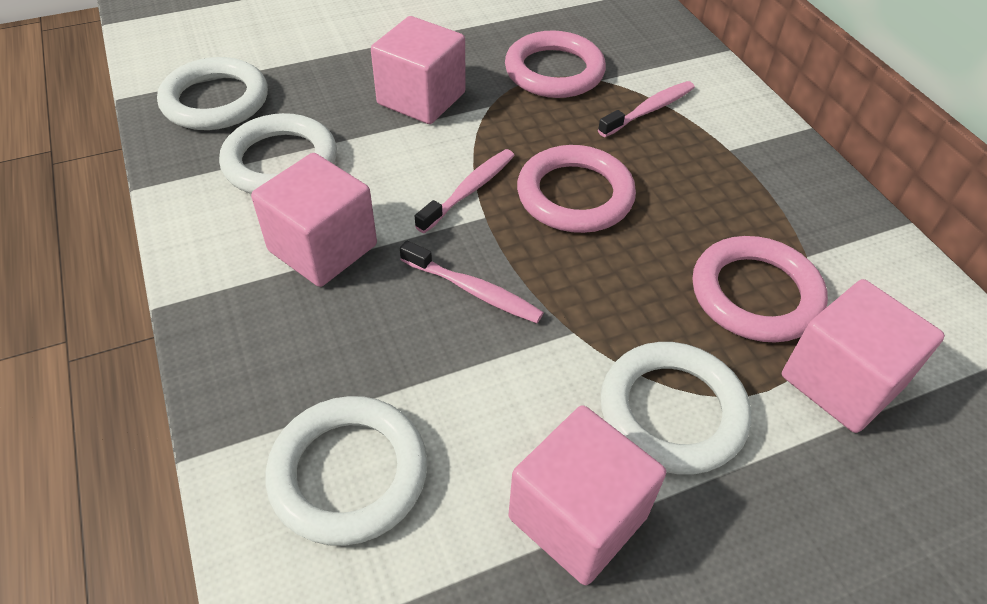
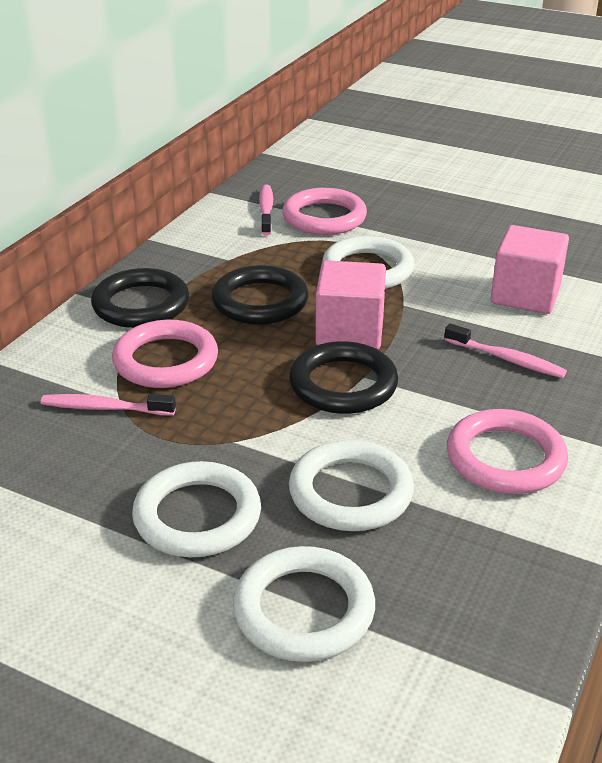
black ring: 0 -> 3
pink cube: 4 -> 2

